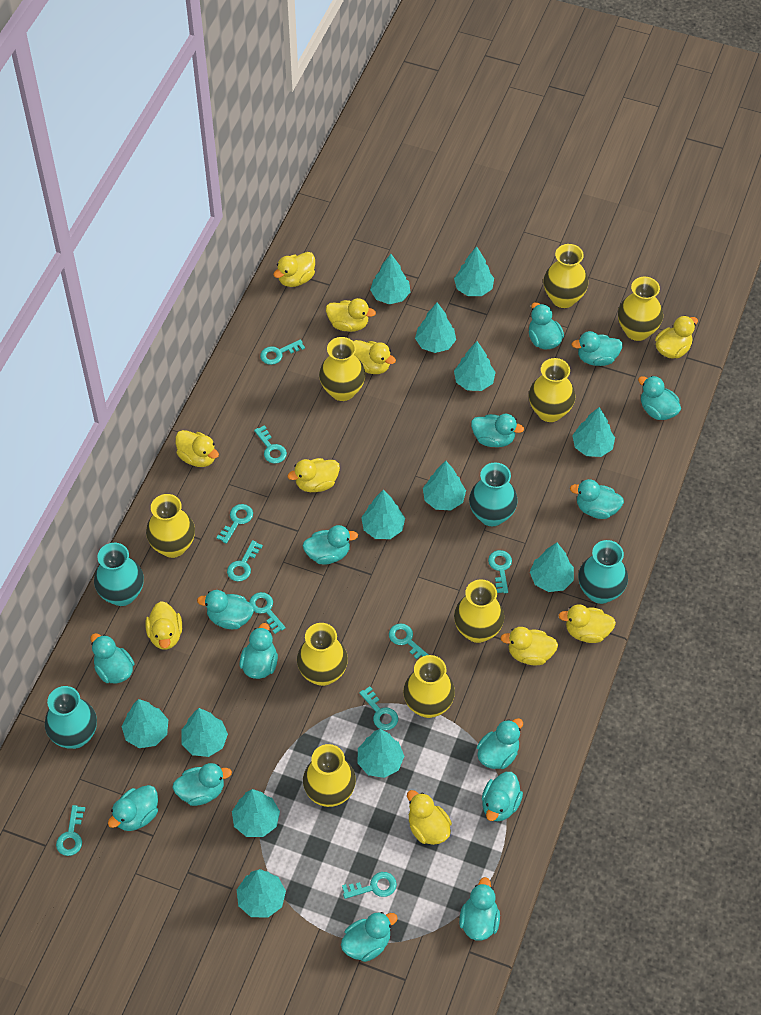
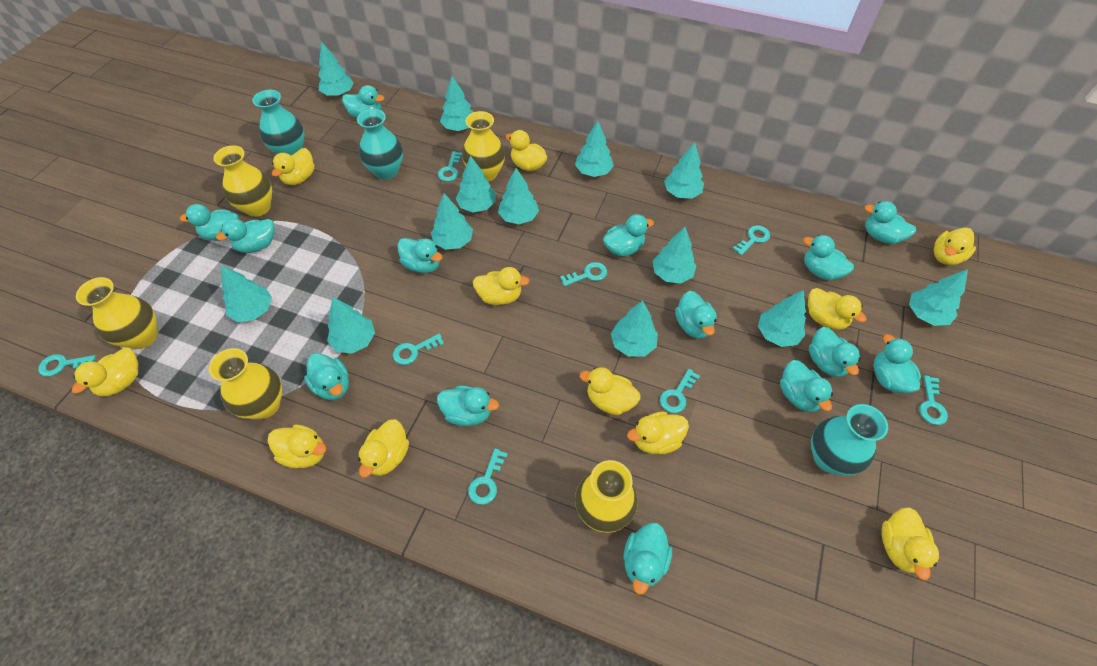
turquoise duck: 15 -> 14
turquoise key: 10 -> 8
turquoise vase: 4 -> 3
yellow duck: 10 -> 11
yellow vase: 9 -> 5

